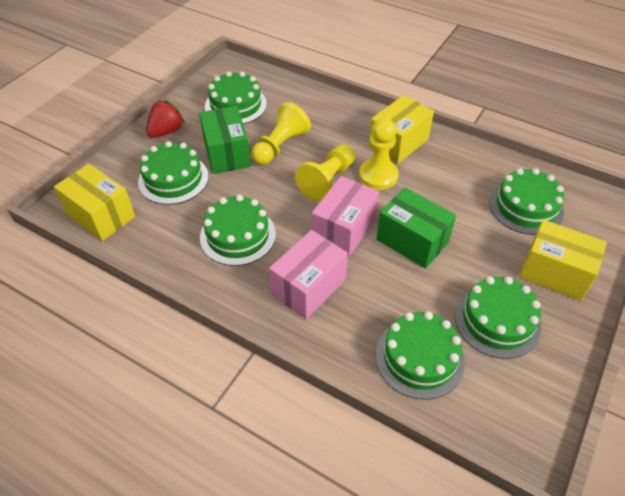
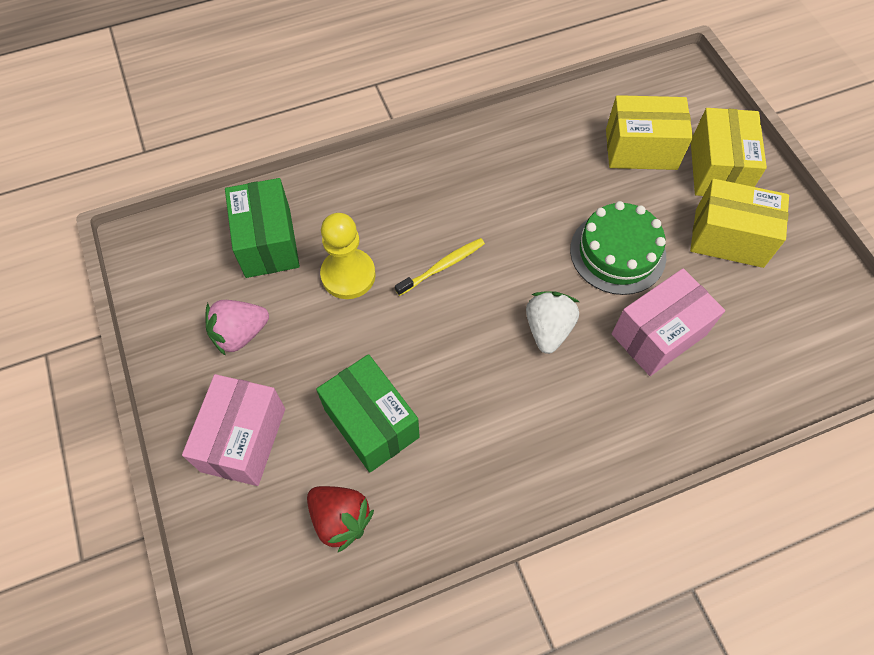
green cake: 6 -> 1
pink strawberry: 0 -> 1
white strawberry: 0 -> 1
yellow pawn: 3 -> 1
yellow toothbrush: 0 -> 1

